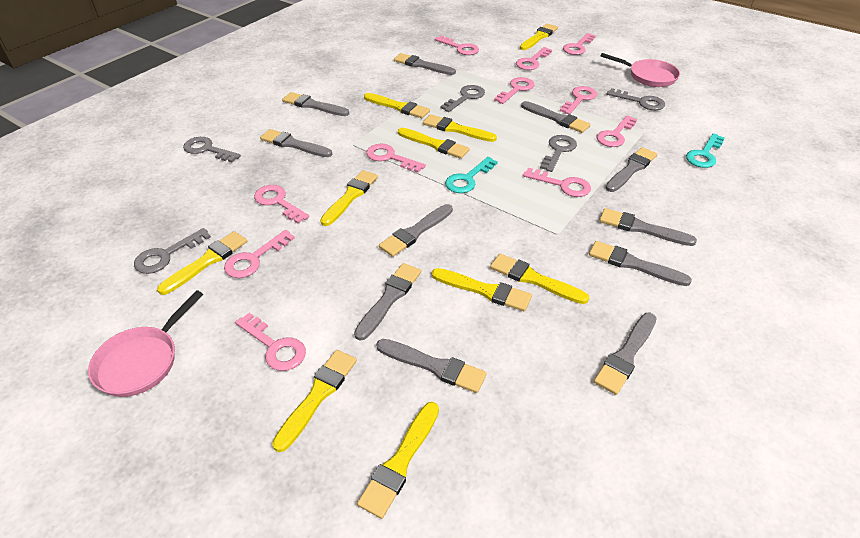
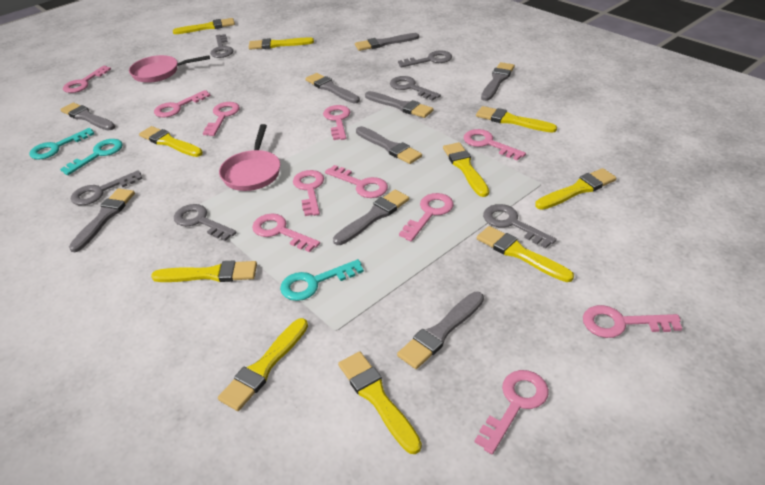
grey brush: 11 -> 9
grey key: 5 -> 6
turquoise key: 2 -> 3

